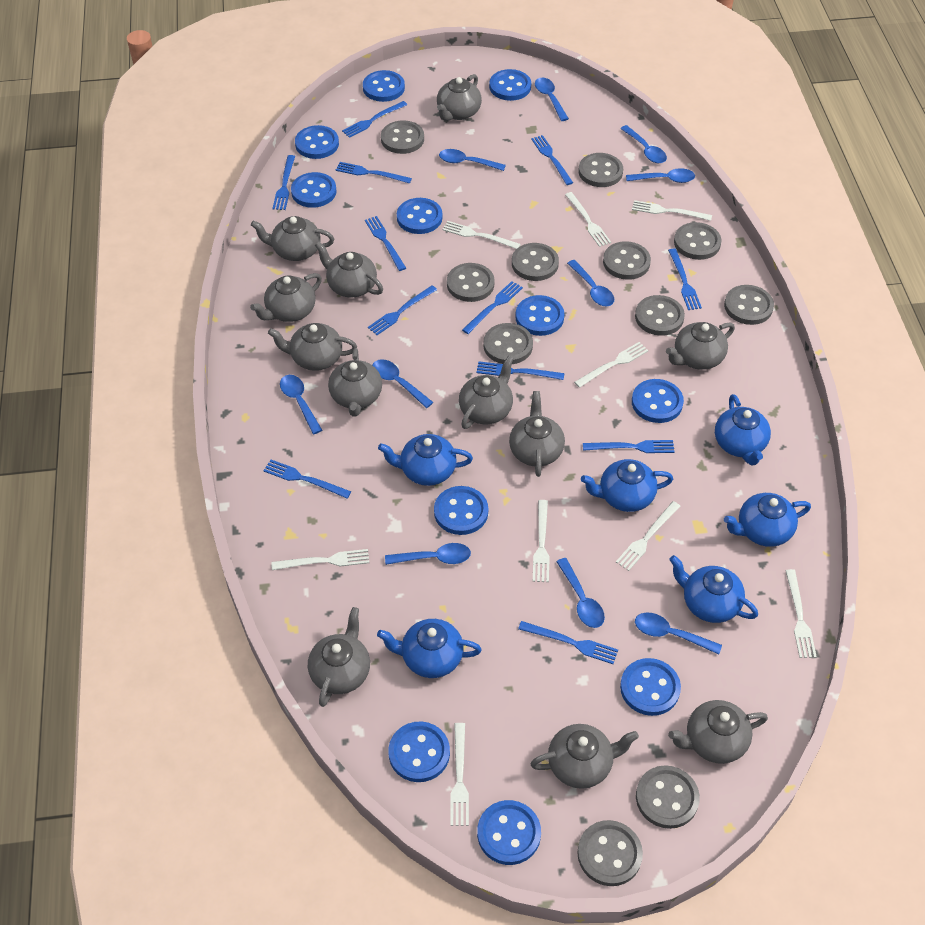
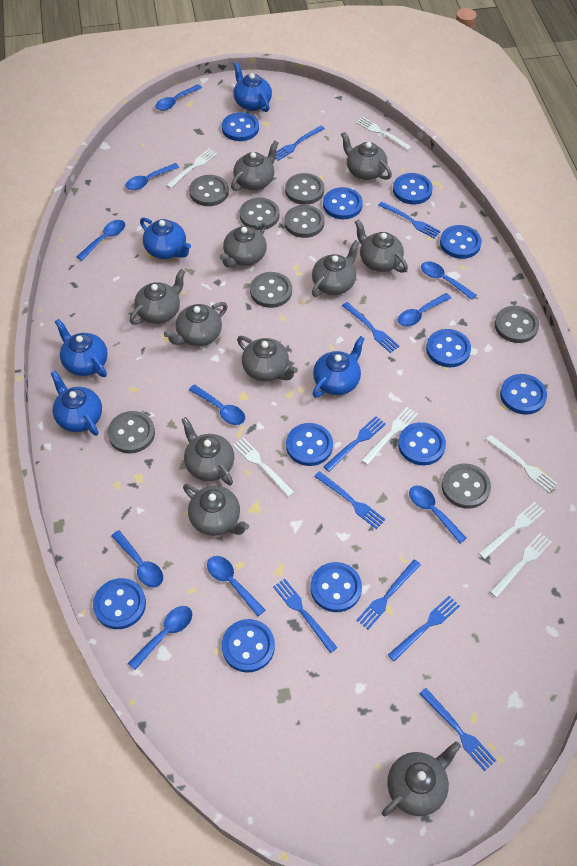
blue fork: 12 -> 9
blue teapot: 6 -> 5
grey button: 11 -> 8
grey teapot: 12 -> 11
white fork: 9 -> 7

